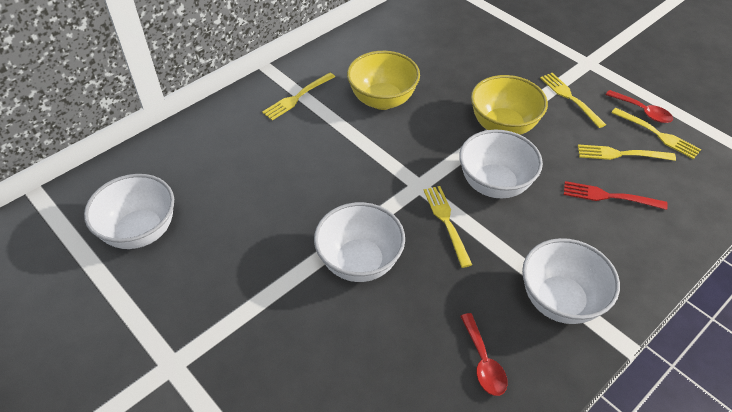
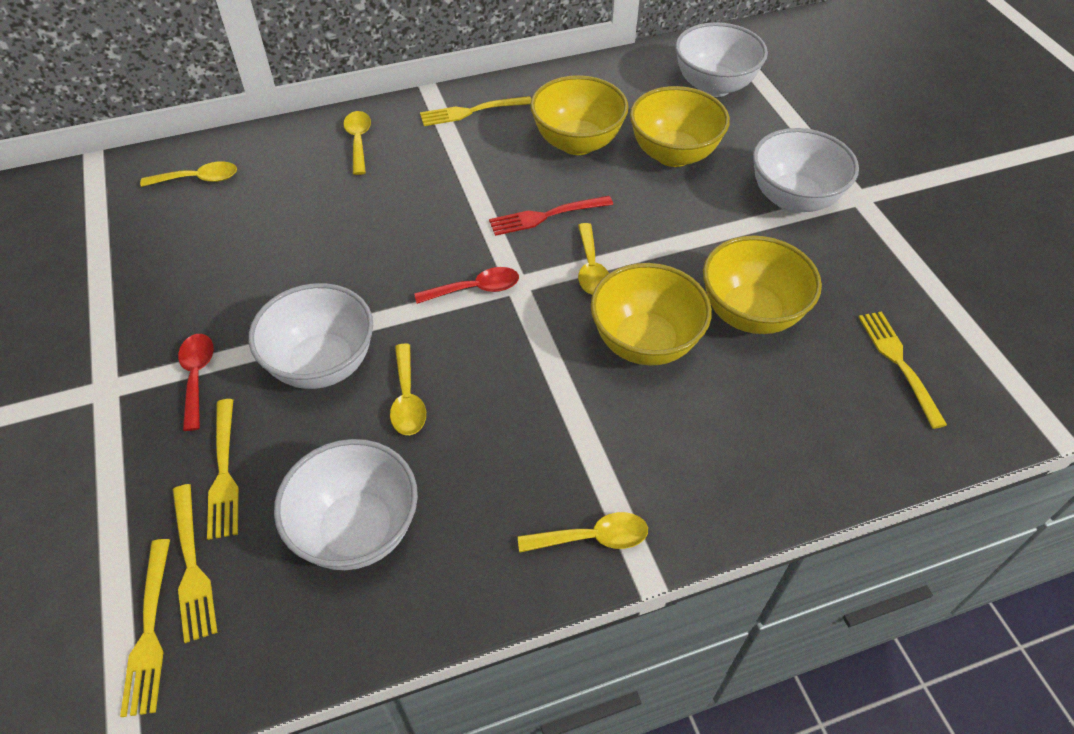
yellow bowl: 2 -> 4
yellow spoon: 0 -> 5

